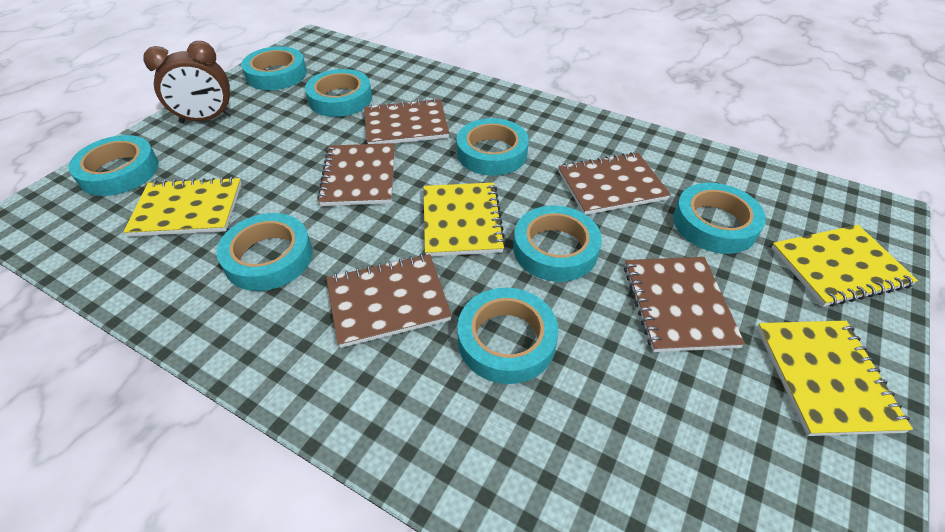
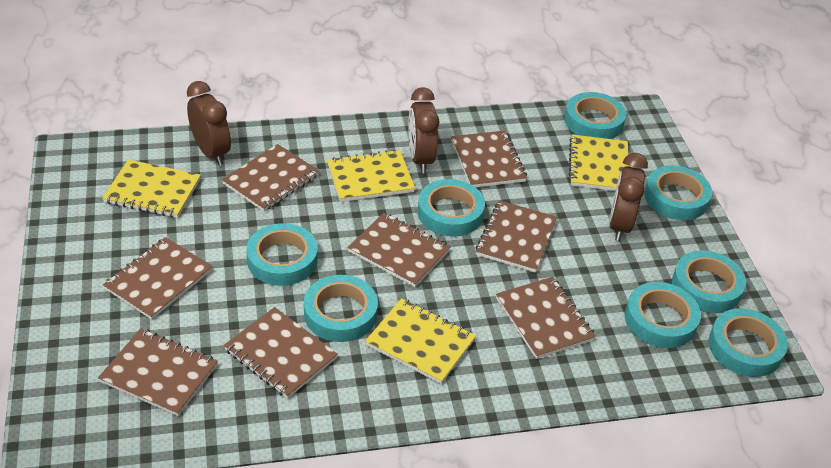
brown clock: 1 -> 3
brown notebook: 5 -> 8

